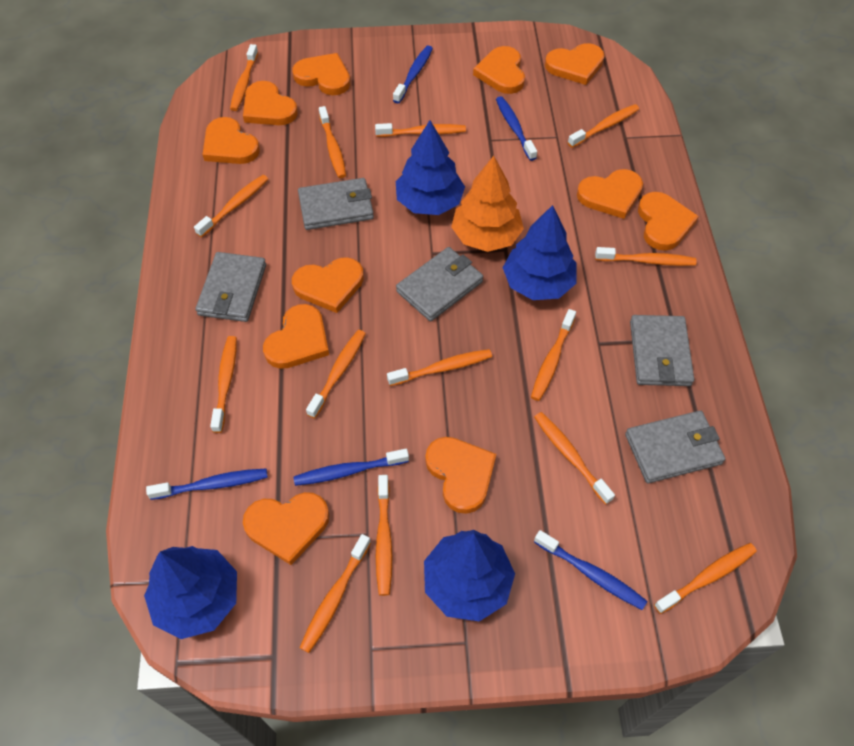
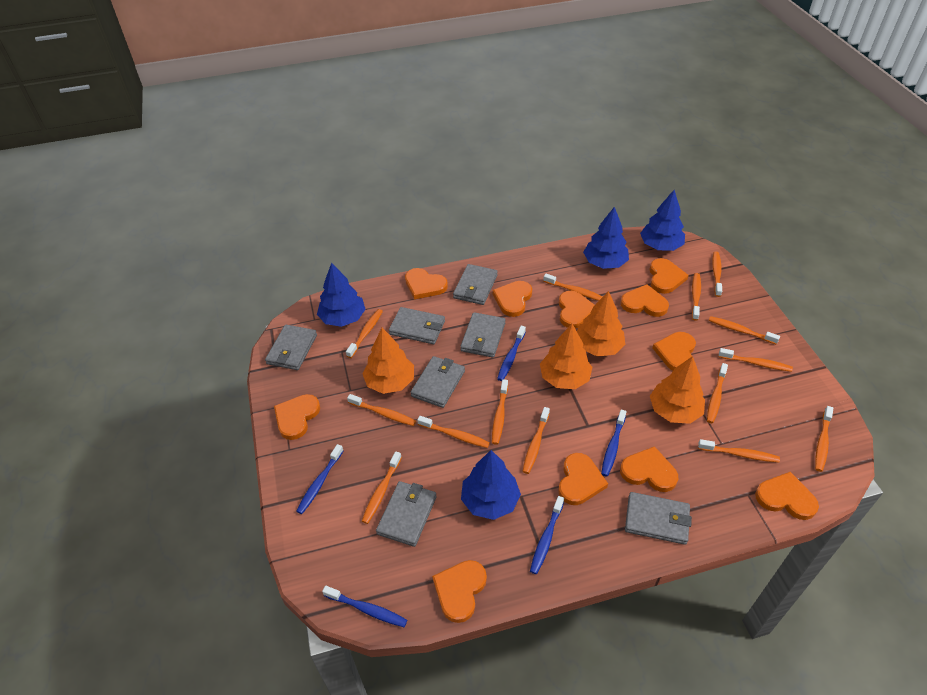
grey wallet: 5 -> 7
orange tree: 1 -> 4

